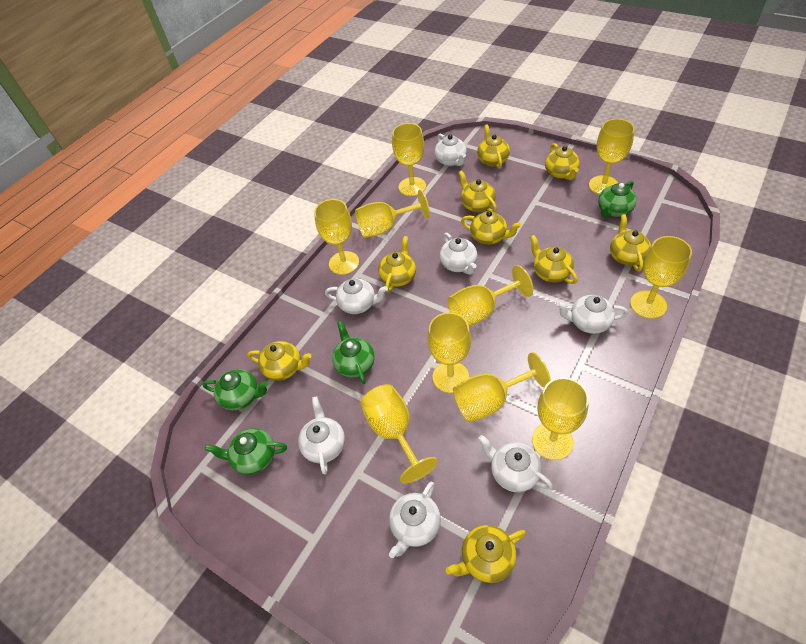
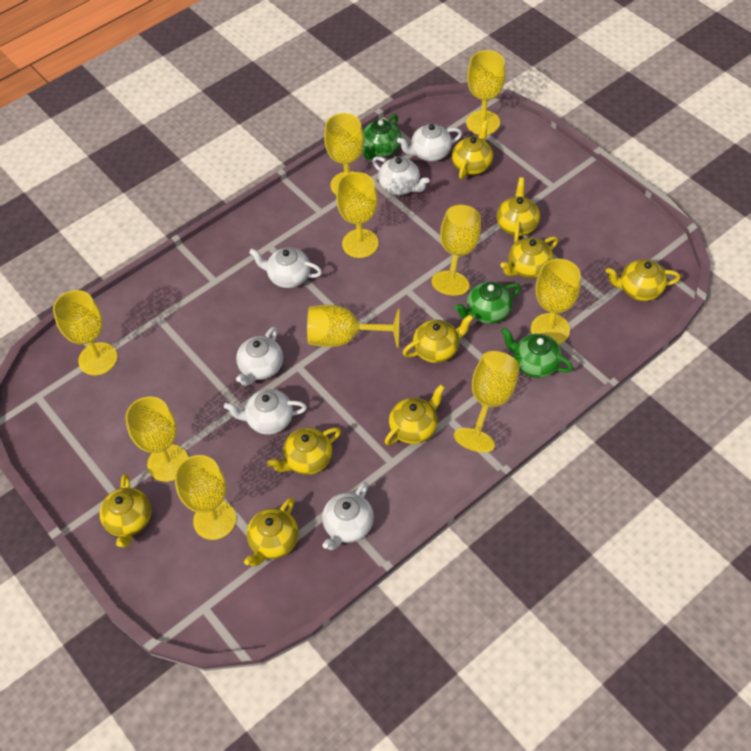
green teapot: 4 -> 3
white teapot: 7 -> 6

